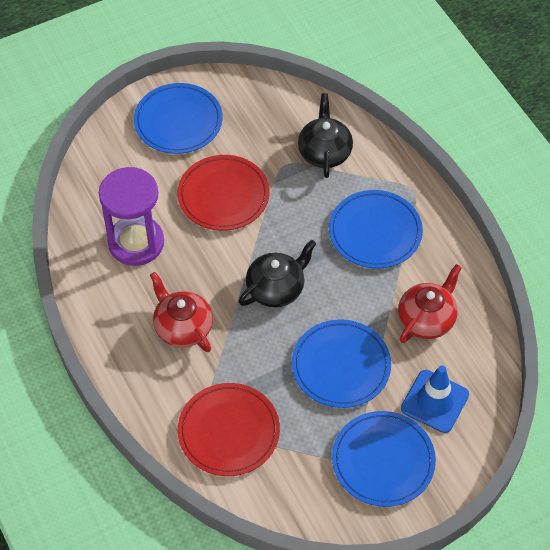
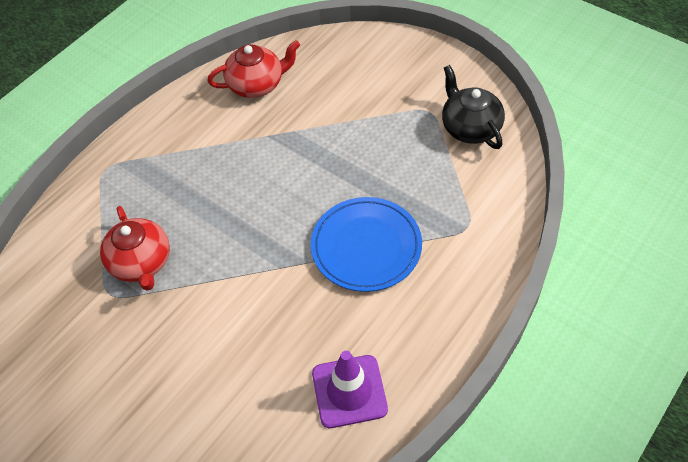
black teapot: 2 -> 1
blue plate: 4 -> 1
blue traffic cone: 1 -> 0
purple hourglass: 1 -> 0
purple traffic cone: 0 -> 1
red plate: 2 -> 0

